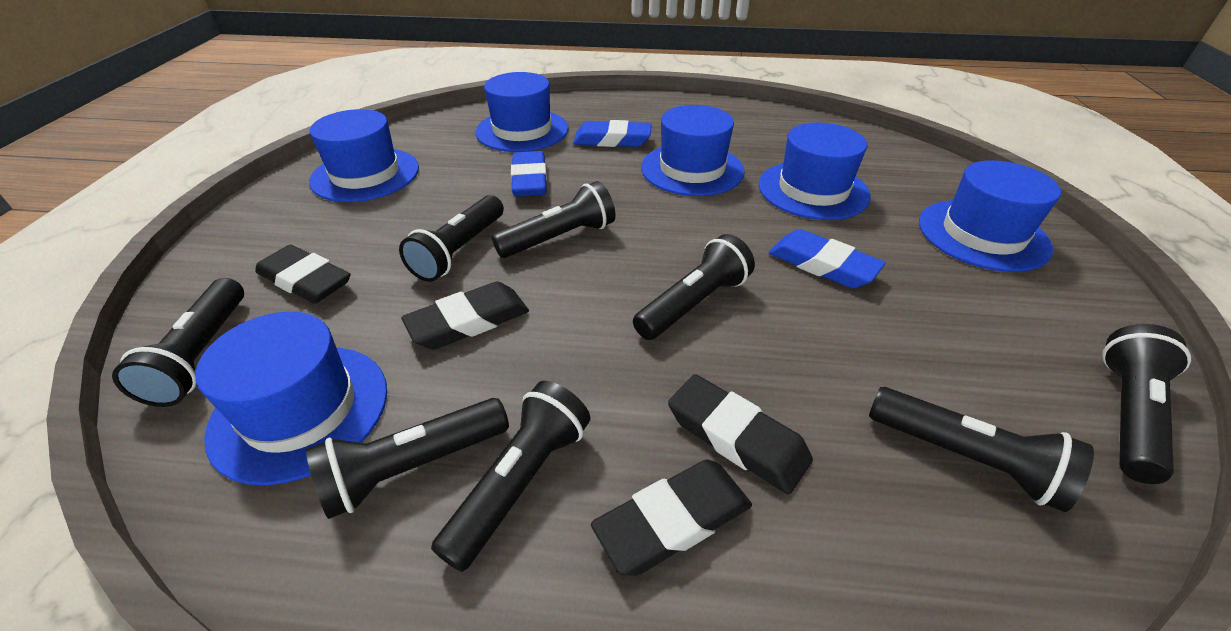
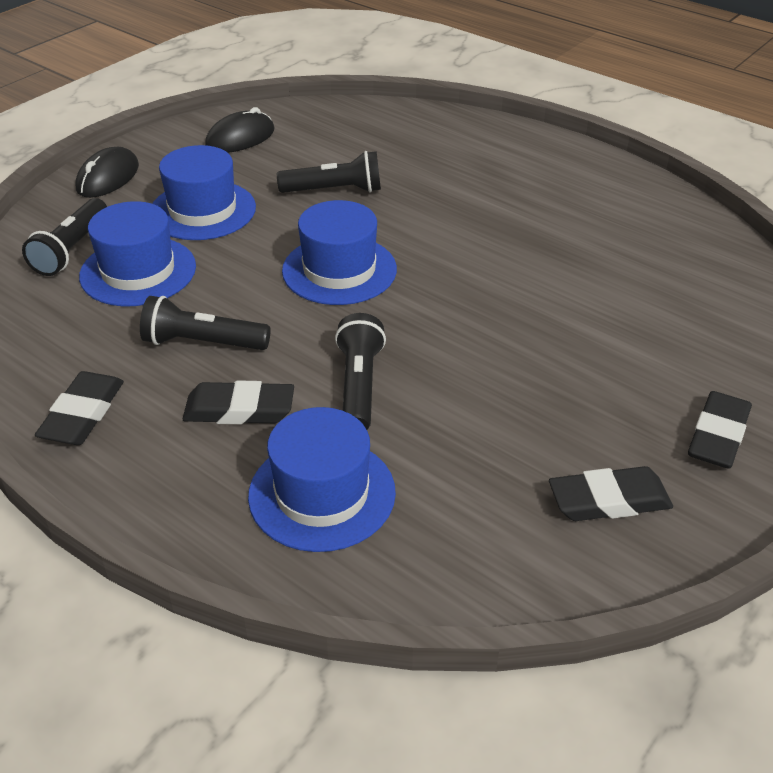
black flashlight: 8 -> 4
black mouse: 0 -> 2
blue eraser: 3 -> 0
blue hat: 6 -> 4

